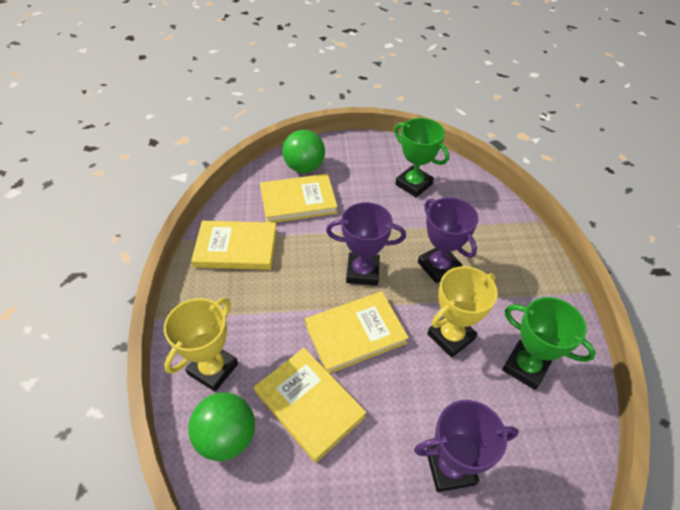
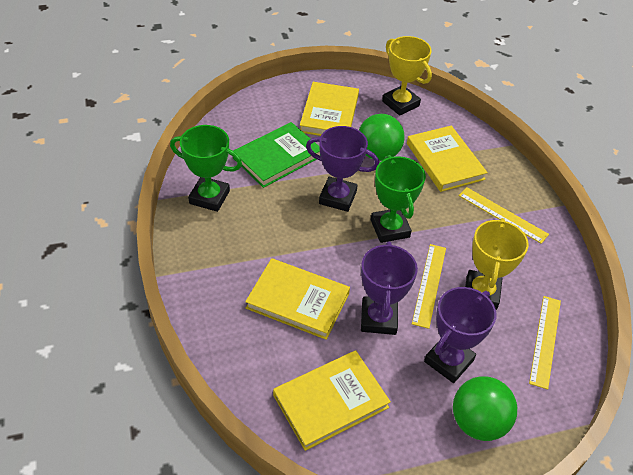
green book: 0 -> 1
yellow ruler: 0 -> 3

